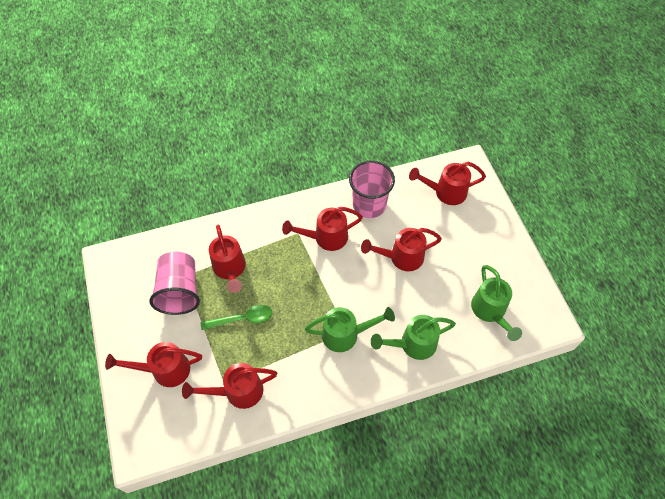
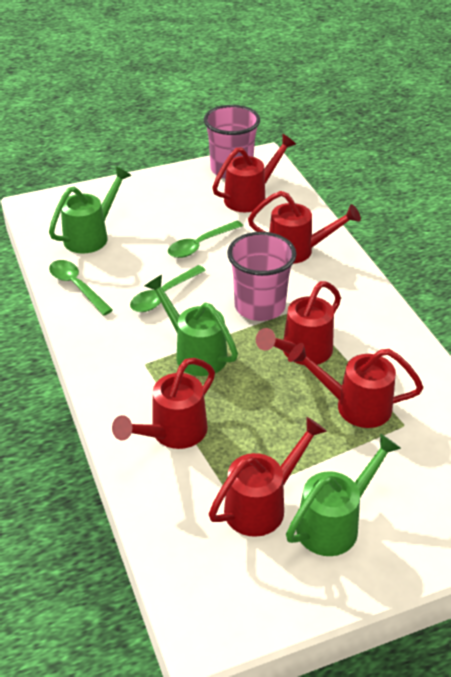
green spoon: 1 -> 3

